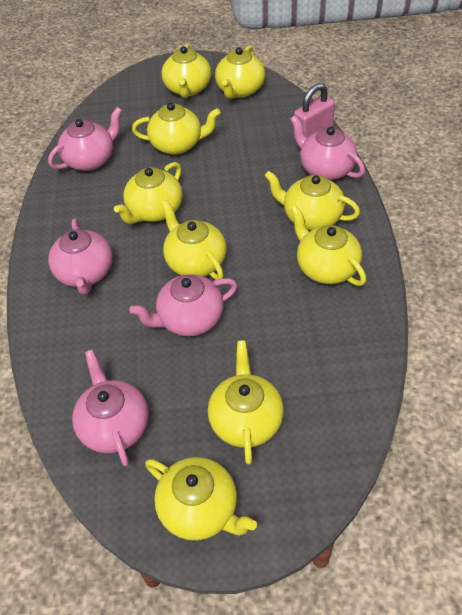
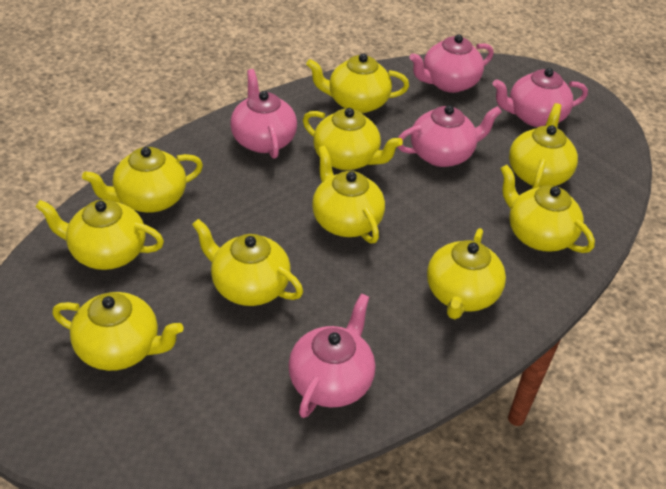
pink padlock: 1 -> 0
yellow teapot: 9 -> 10

